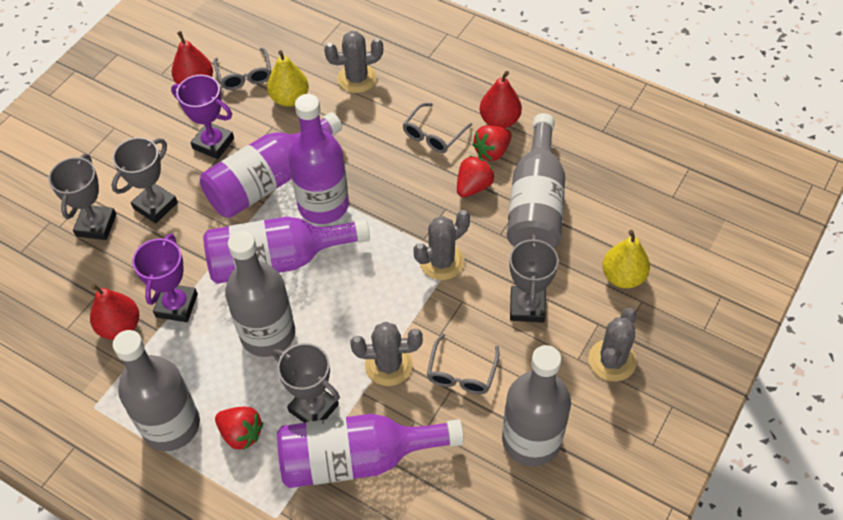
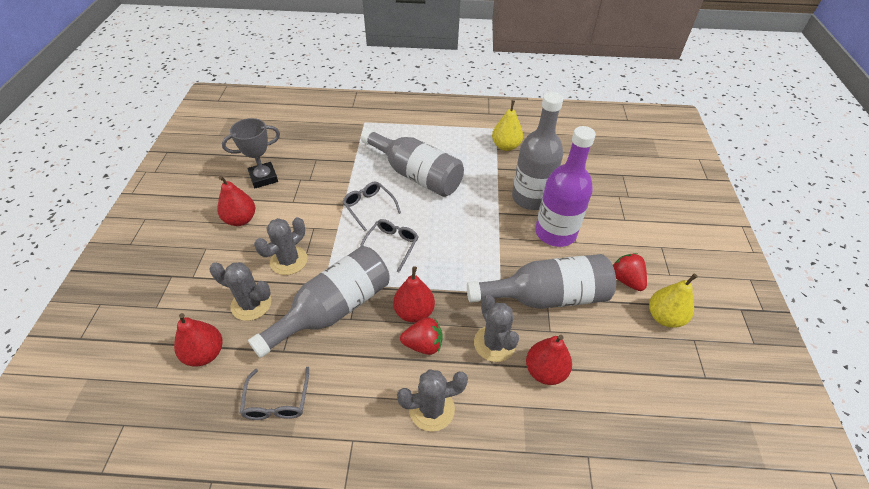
grey trophy: 4 -> 1
purple bottle: 4 -> 1
purple trophy: 2 -> 0
red pear: 3 -> 4
red strawberry: 3 -> 2

